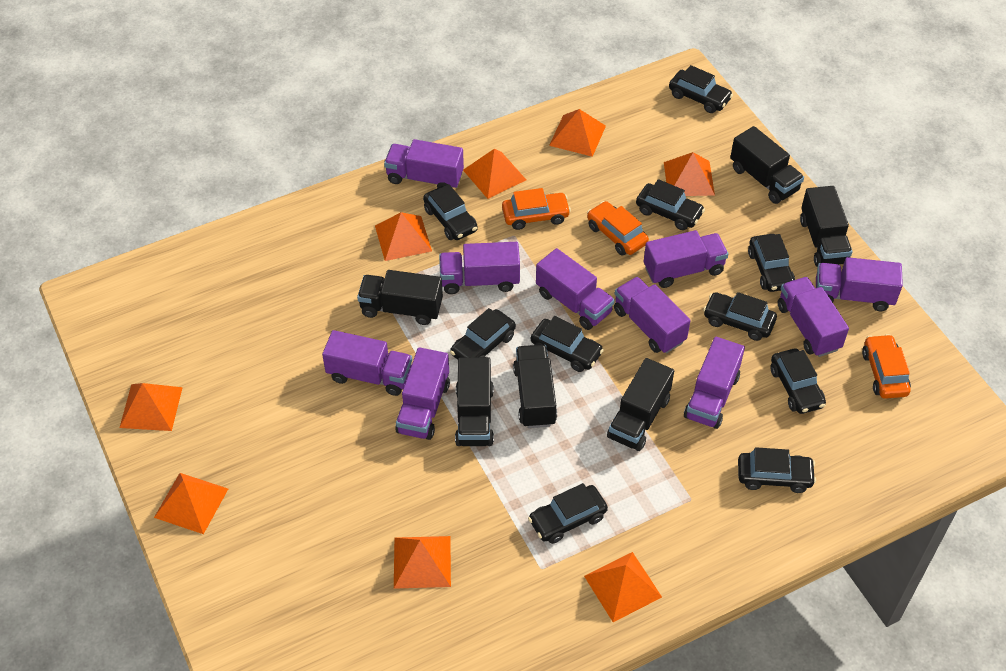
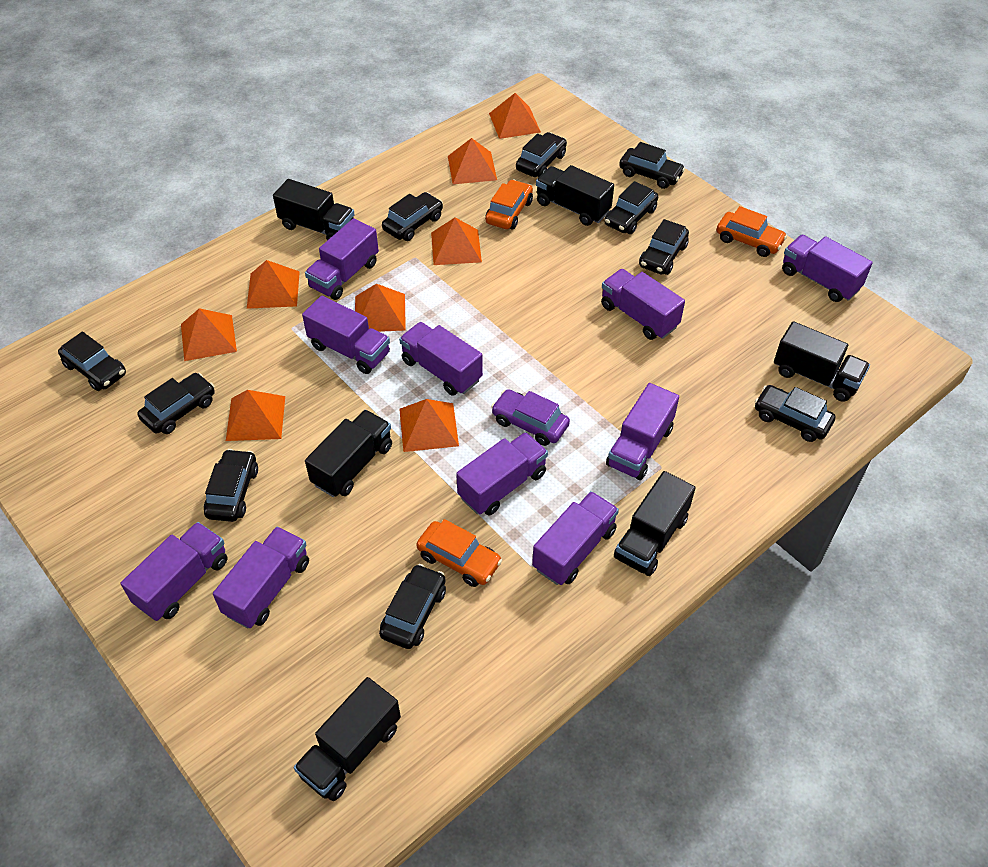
purple car: 0 -> 1

